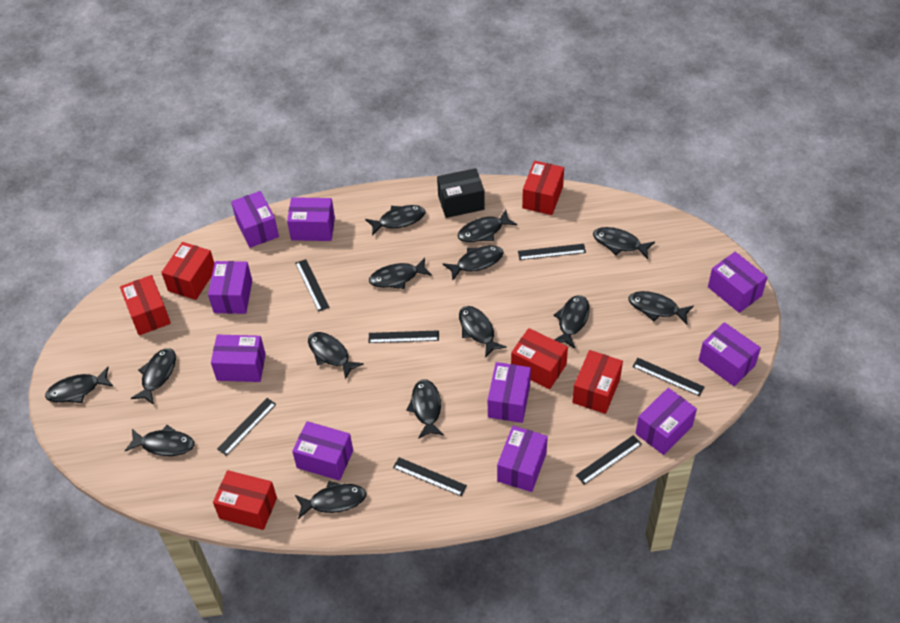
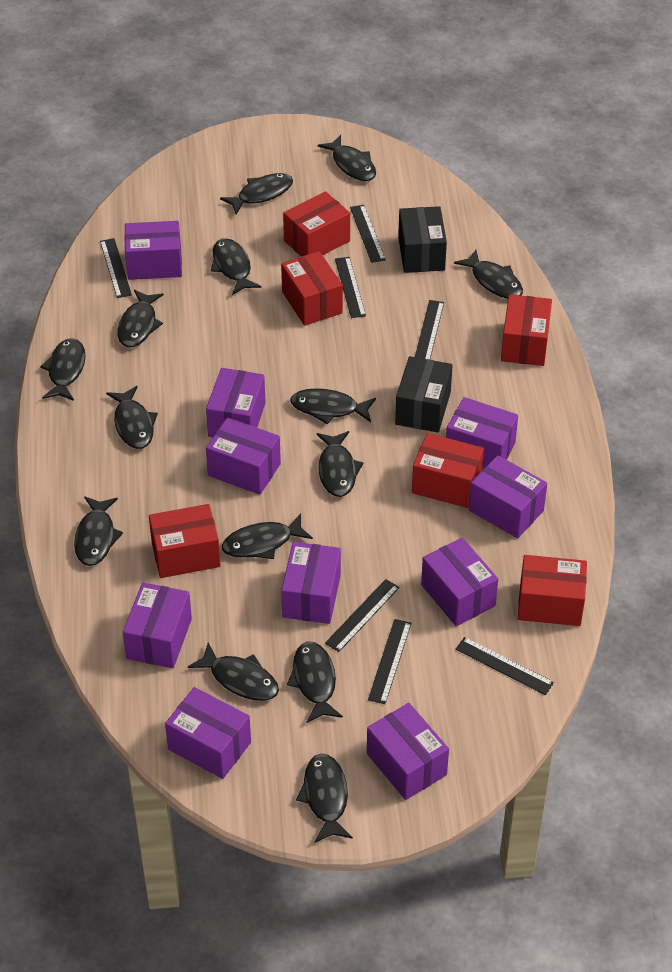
black box: 1 -> 2

